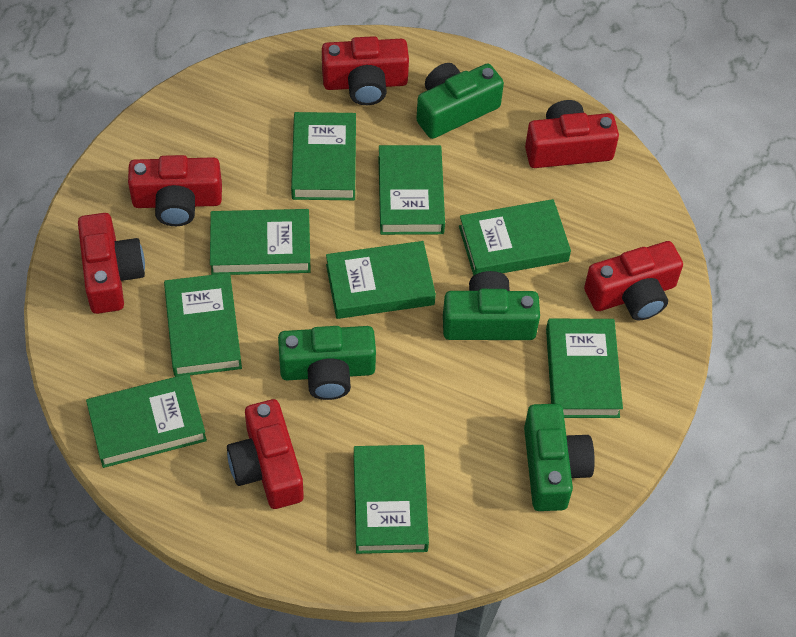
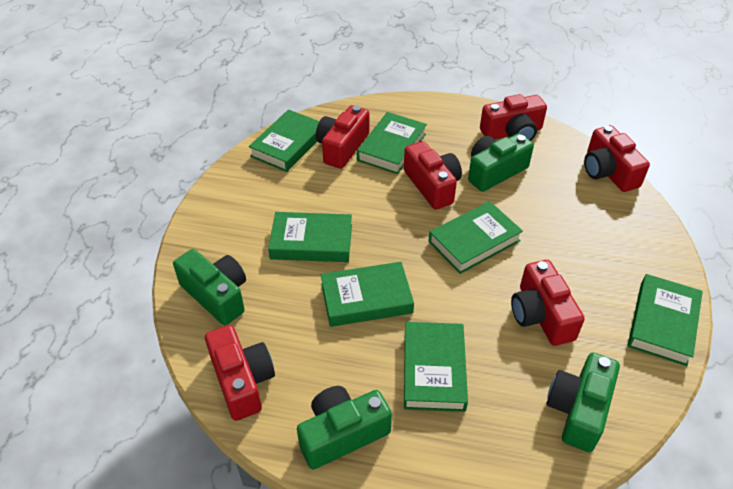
green book: 9 -> 7

